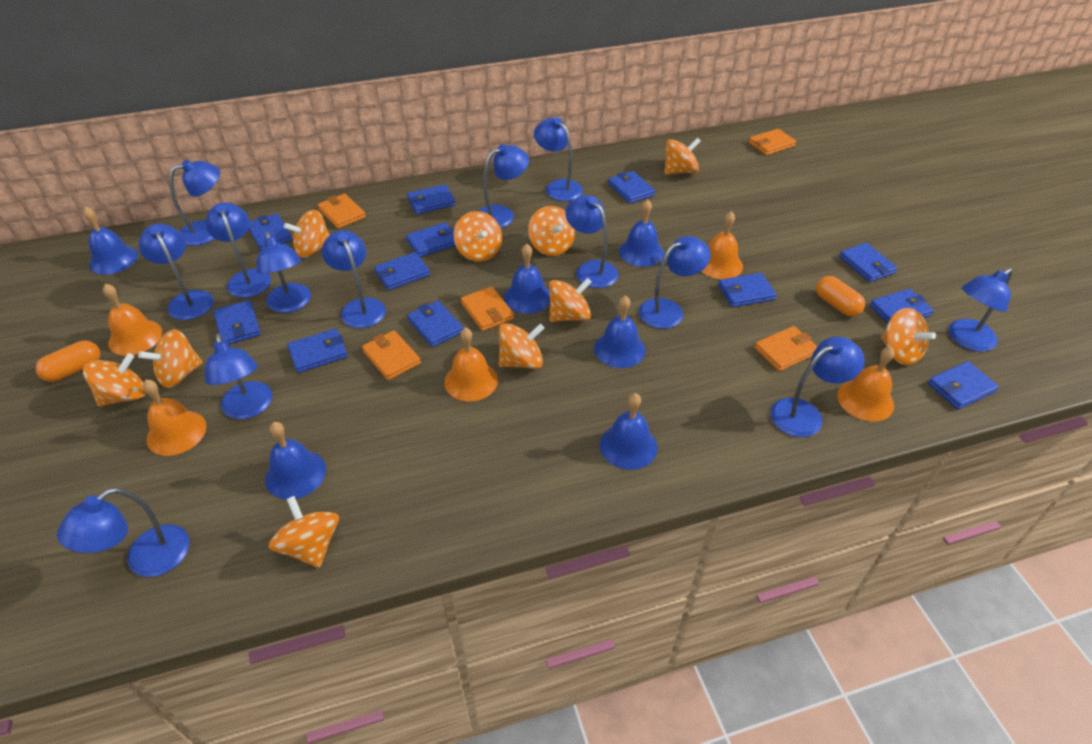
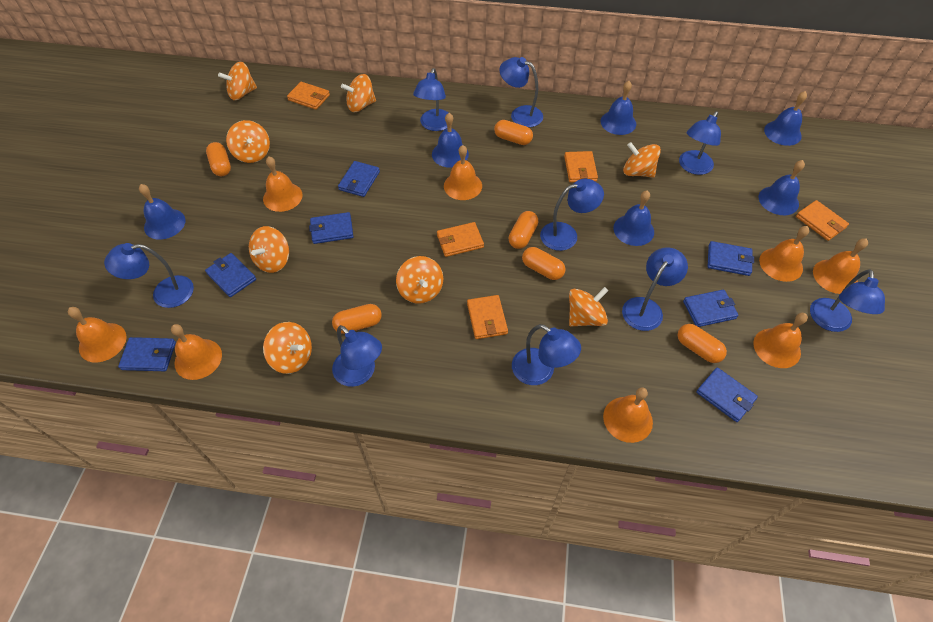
blue lamp: 13 -> 9
blue wallet: 12 -> 7
orange bell: 5 -> 8
orange capsule: 2 -> 6
orange spinning top: 10 -> 8

